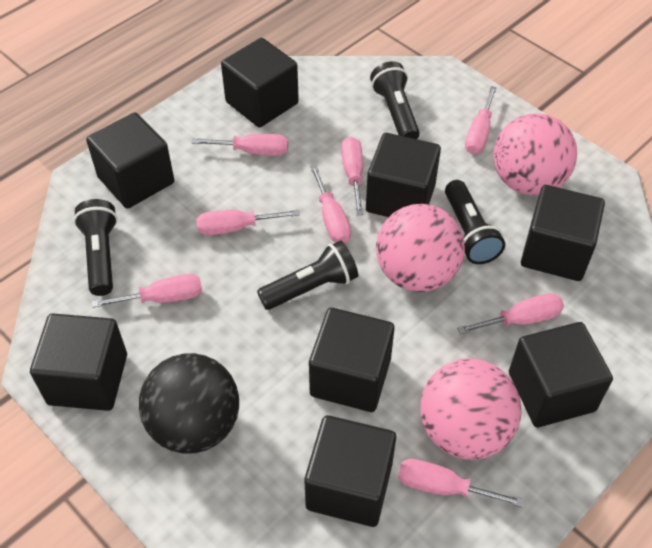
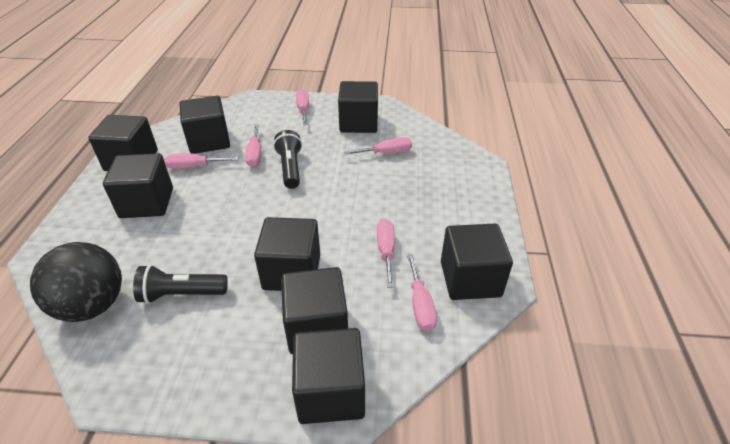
black flashlight: 4 -> 2
pink ball: 3 -> 0
pink screwdriver: 8 -> 6

